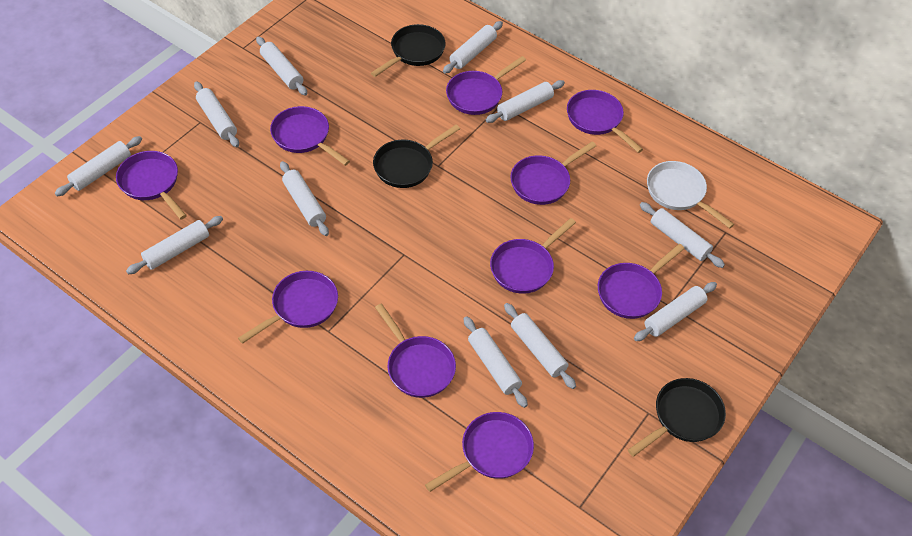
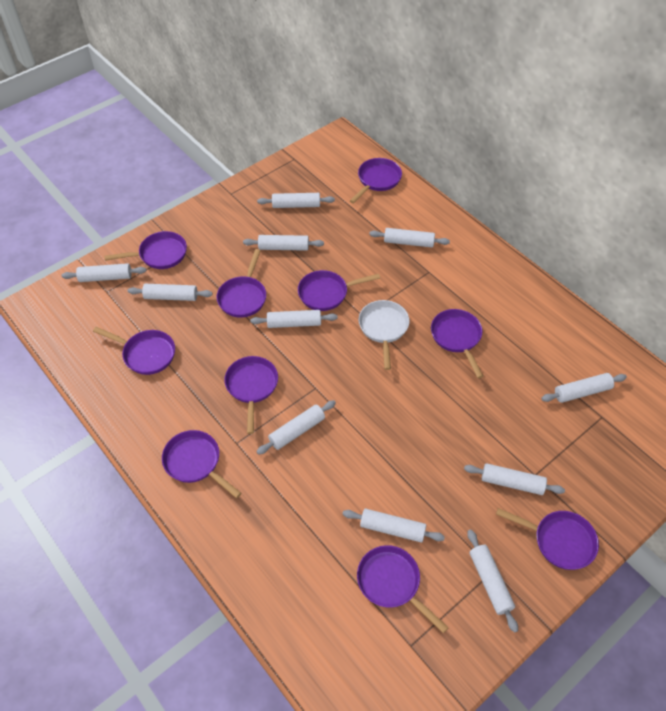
black pan: 3 -> 0

